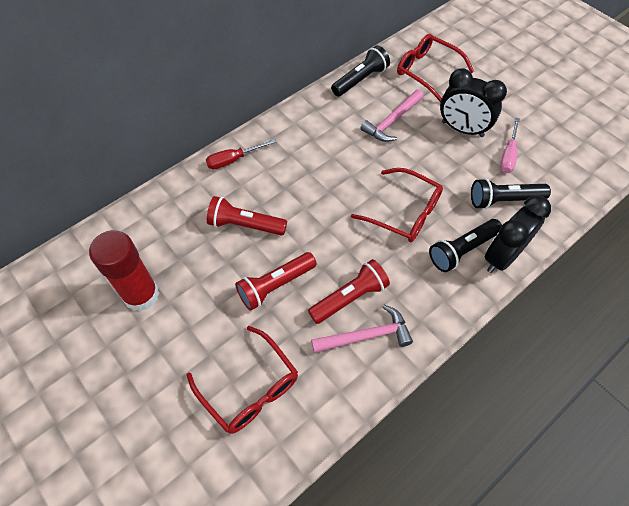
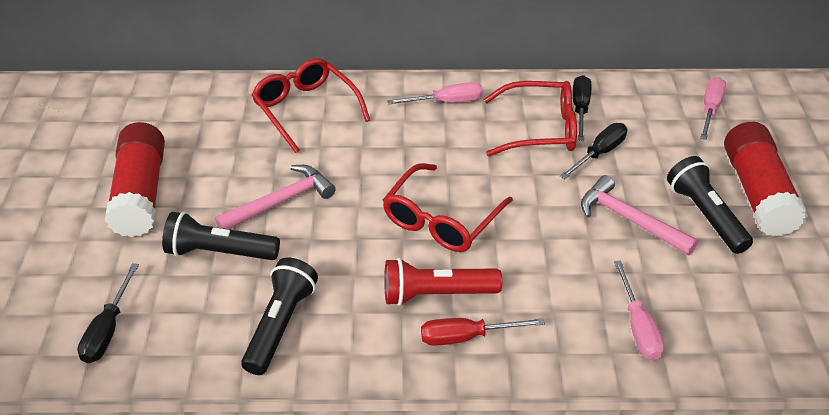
black clock: 2 -> 0
black screwdriver: 0 -> 3
pink screwdriver: 1 -> 3
red flashlight: 3 -> 1
red glue stick: 1 -> 2

